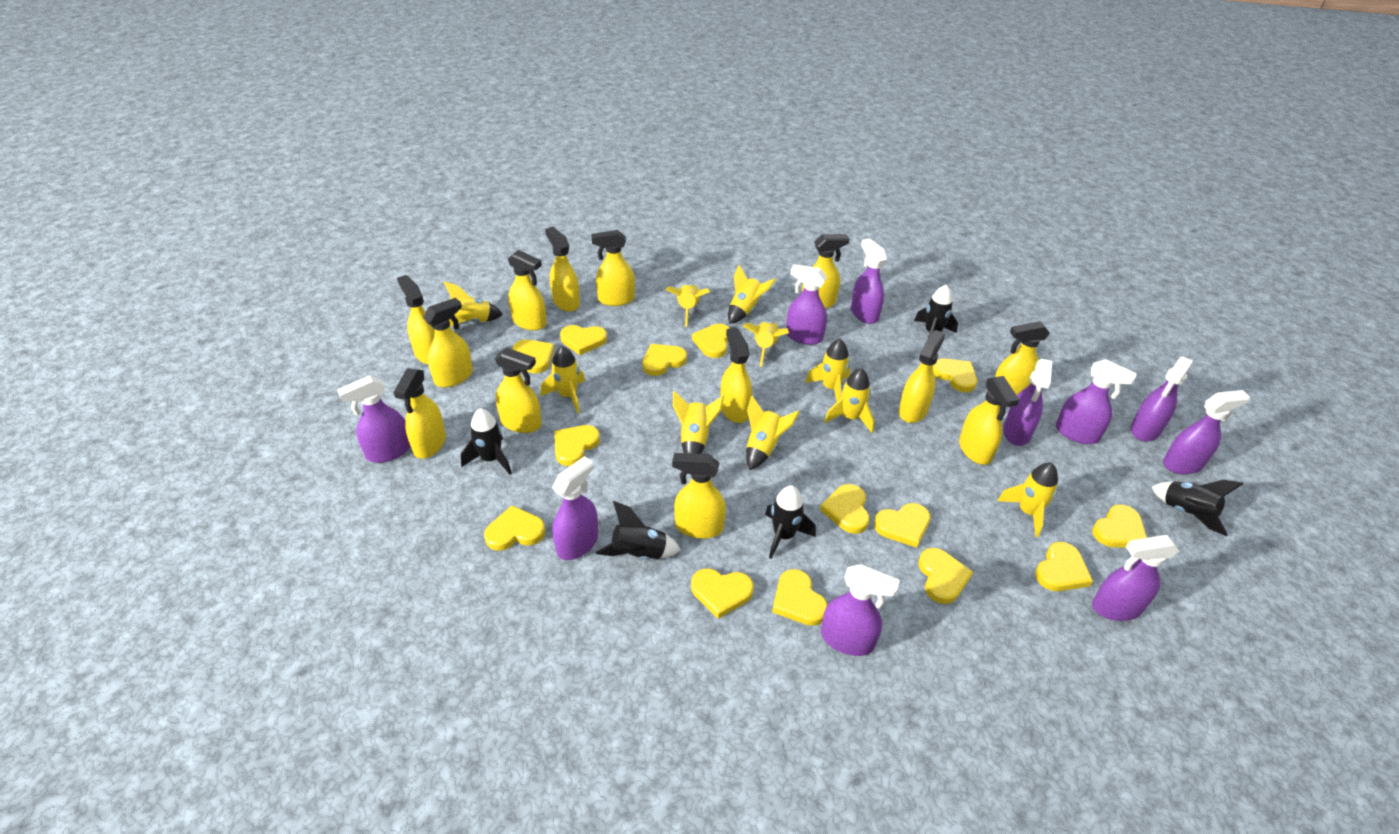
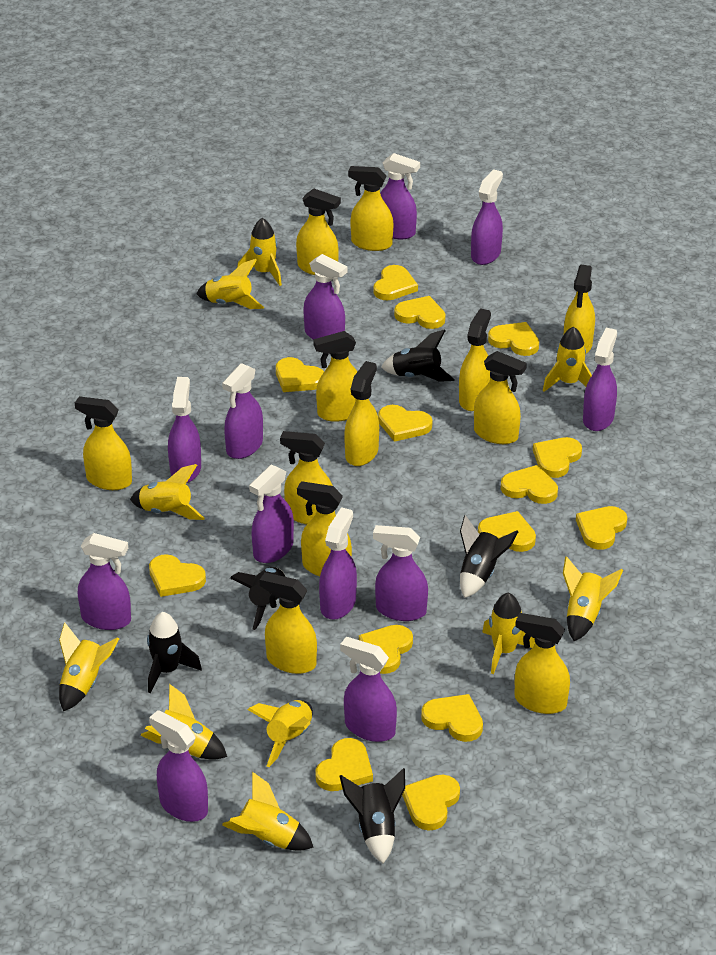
purple spray bottle: 10 -> 12
yellow spray bottle: 13 -> 12

